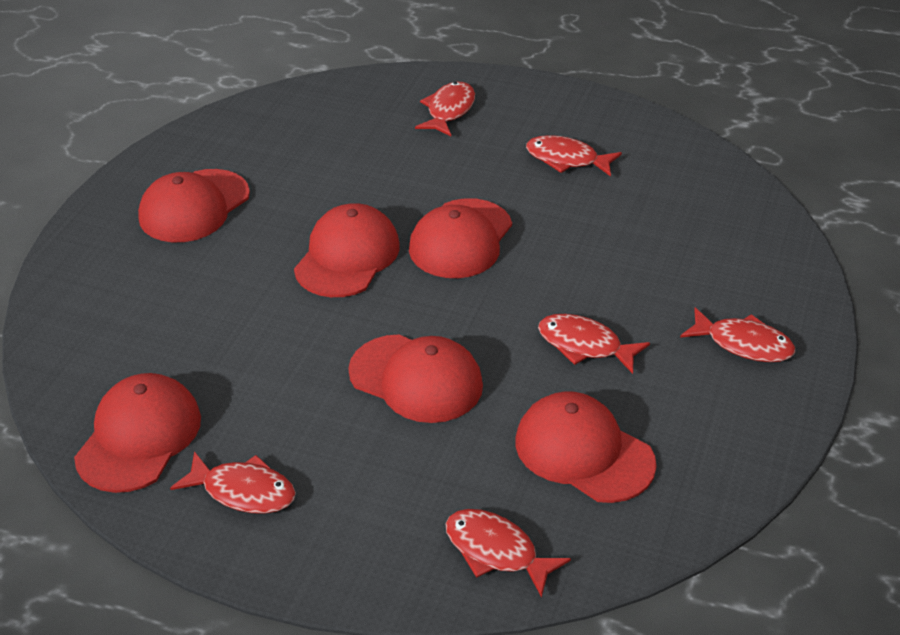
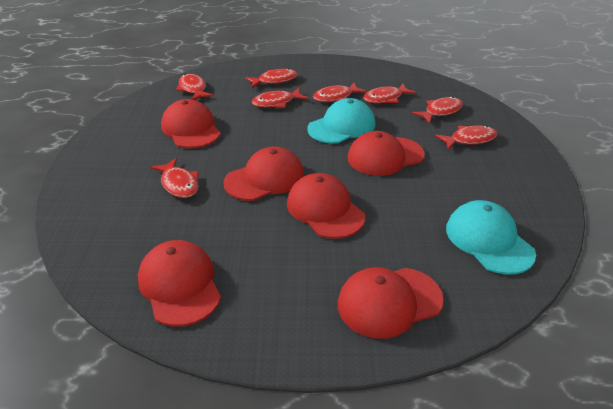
red fish: 6 -> 8
turquoise cap: 0 -> 2

